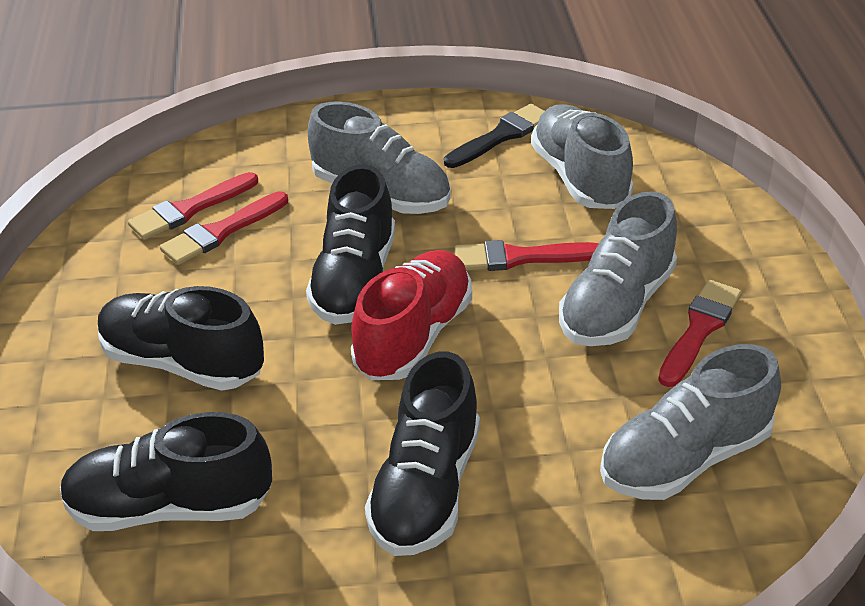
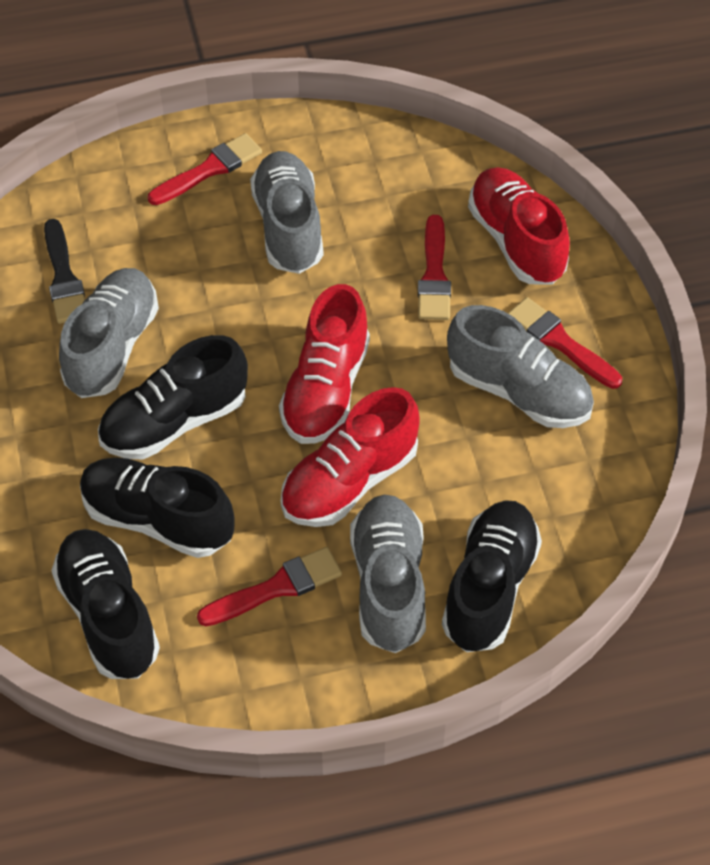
red shoe: 1 -> 3

